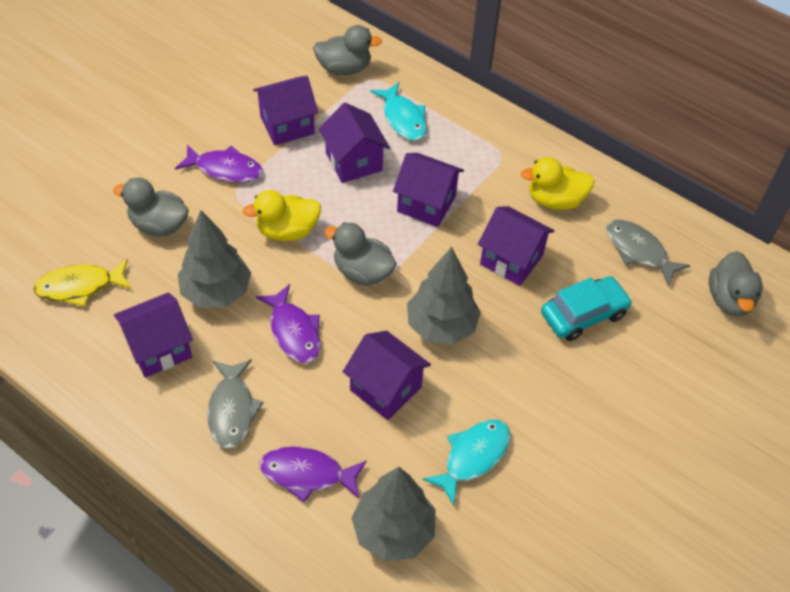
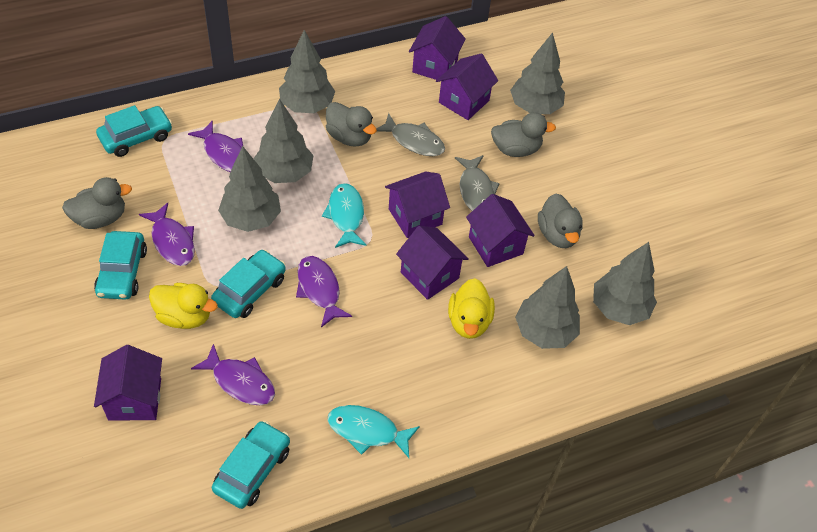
grey tree: 3 -> 6
purple fish: 3 -> 4
turquoise car: 1 -> 4
yellow fish: 1 -> 0

